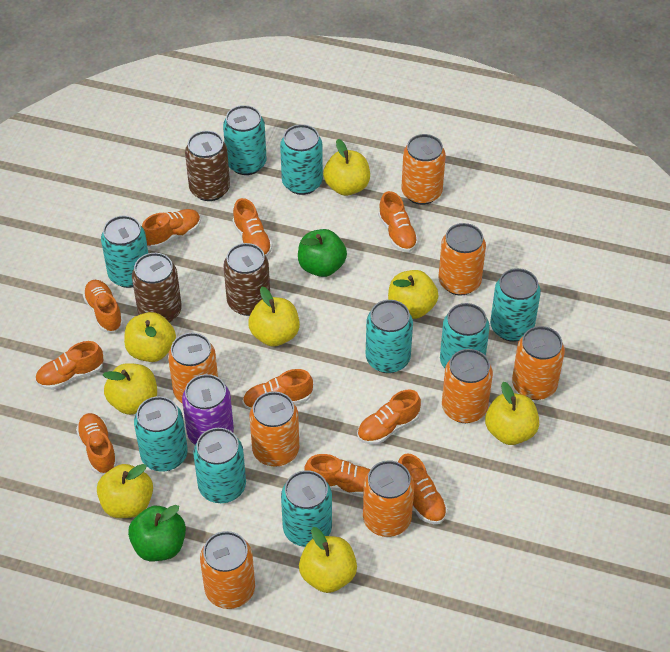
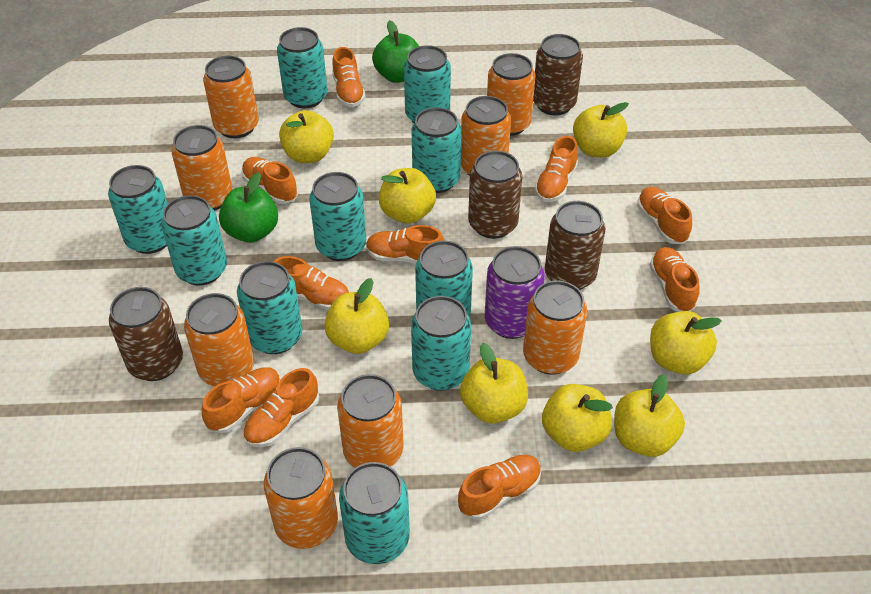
brown can: 3 -> 4
turquoise can: 9 -> 10

